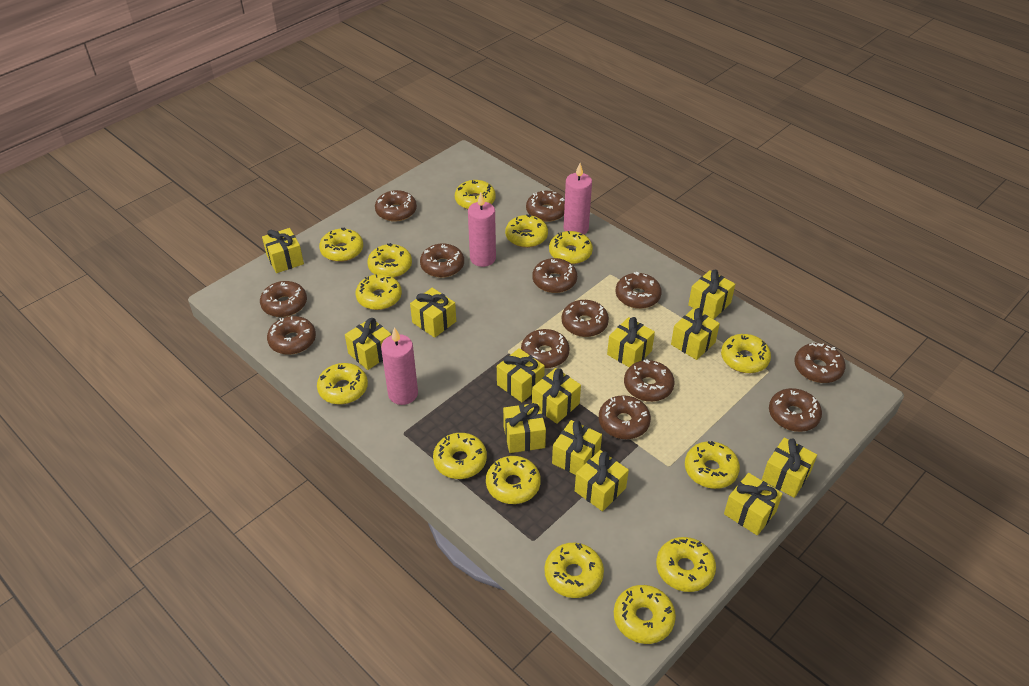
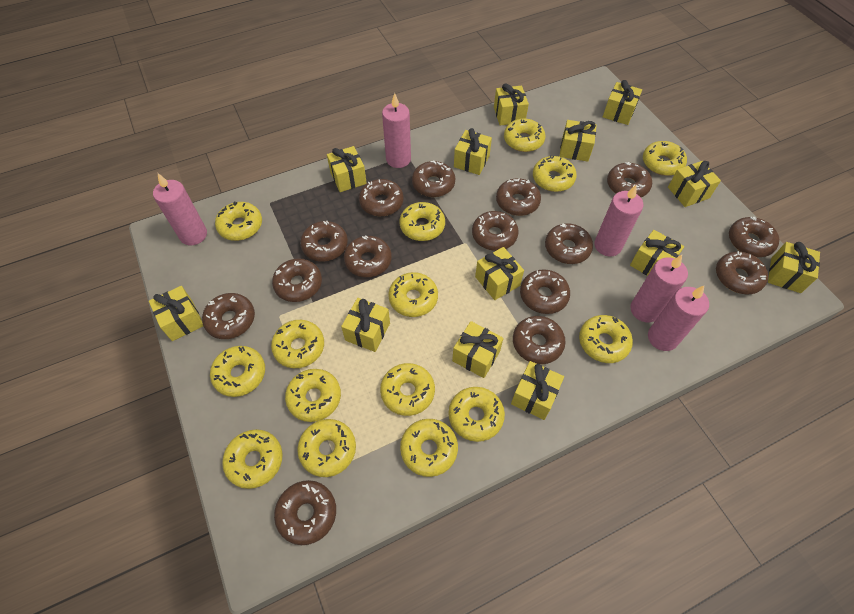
brown donut: 13 -> 15
pink candle: 3 -> 5
yellow donut: 14 -> 15

